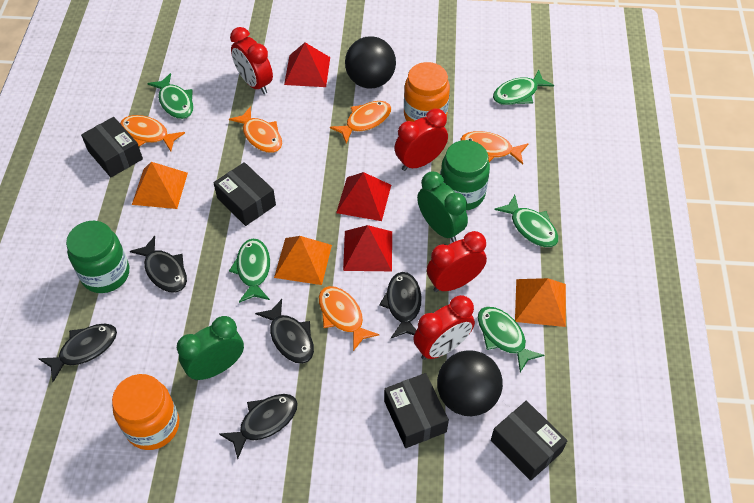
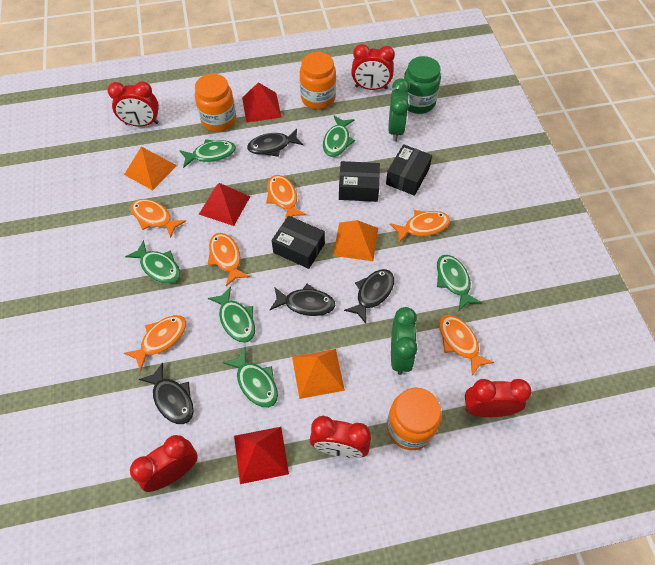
black ball: 2 -> 0
black box: 4 -> 3
black fish: 5 -> 4
green fish: 5 -> 6
green jar: 2 -> 1
orange fish: 5 -> 6
orange jar: 2 -> 3
red clock: 4 -> 5

